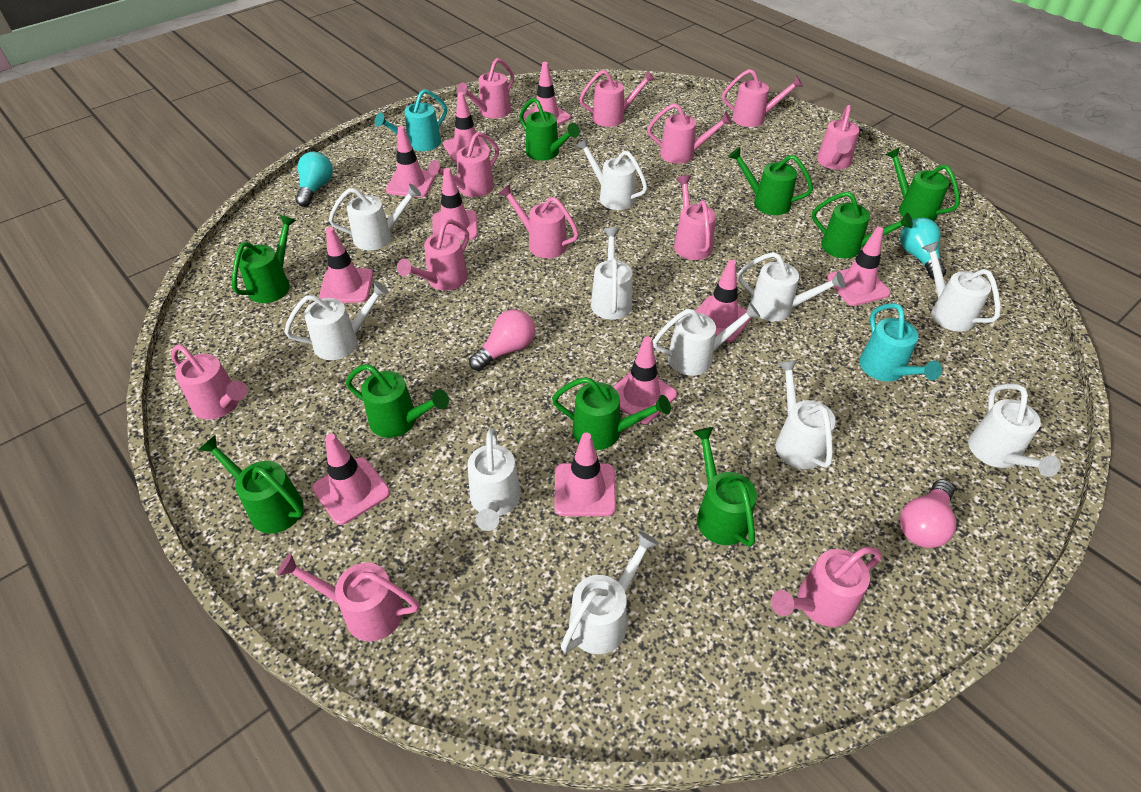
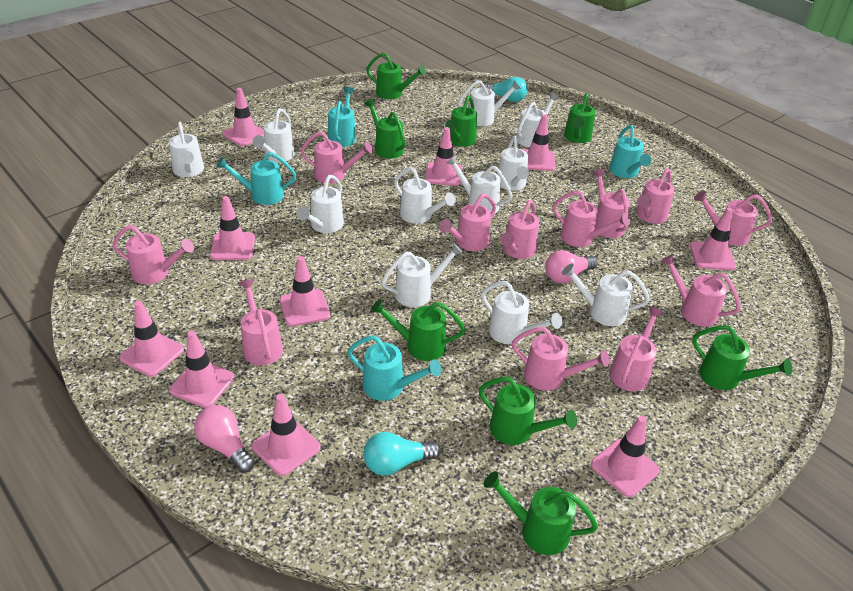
green watering can: 9 -> 8
turquoise watering can: 2 -> 4

